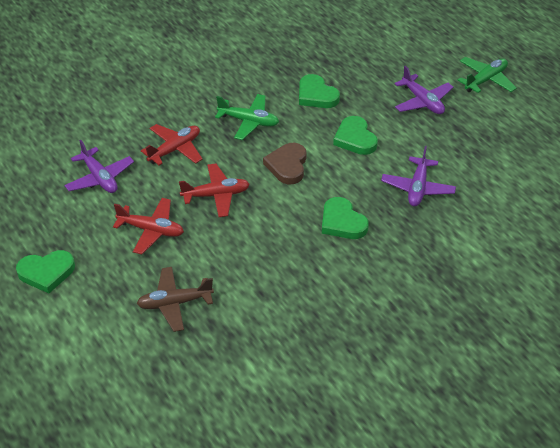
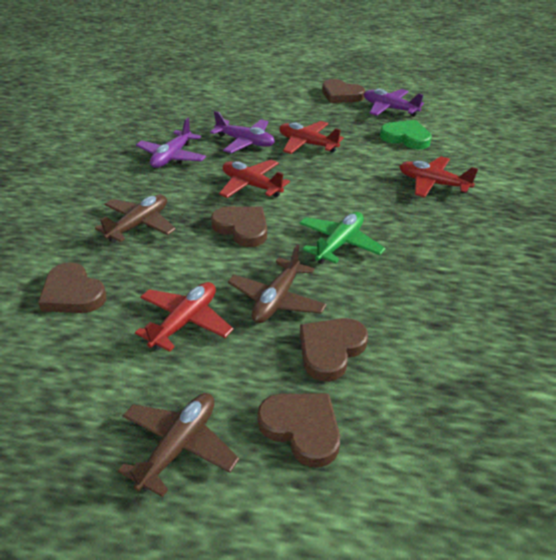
brown heart: 1 -> 5
brown plane: 1 -> 3
green heart: 4 -> 1
green plane: 2 -> 1
red plane: 3 -> 4

